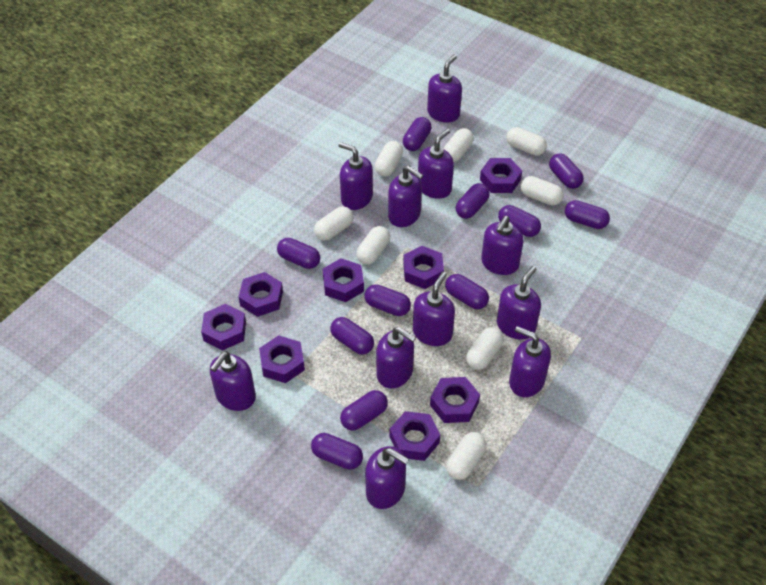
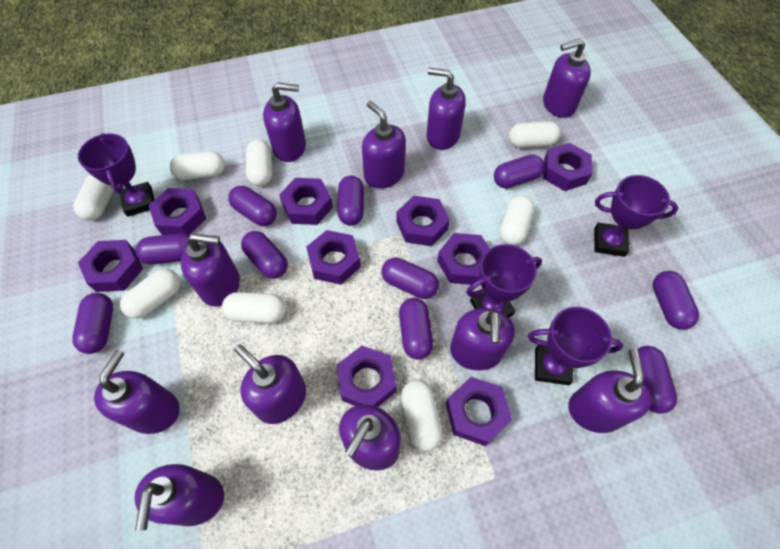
purple capsule: 11 -> 10
purple nut: 8 -> 9
purple trophy: 0 -> 4

